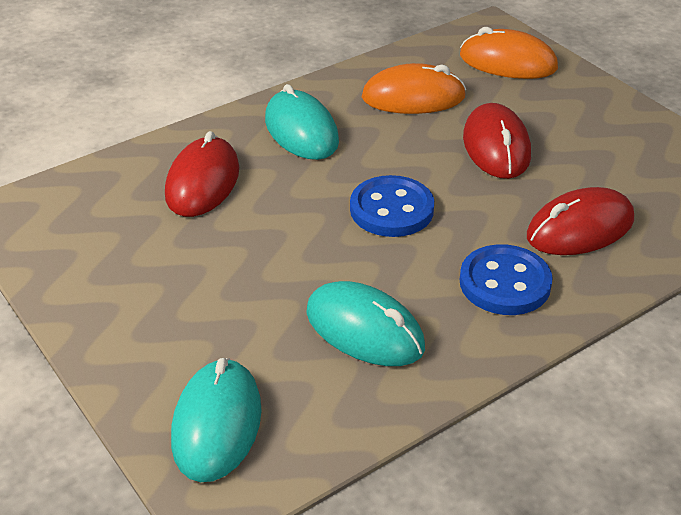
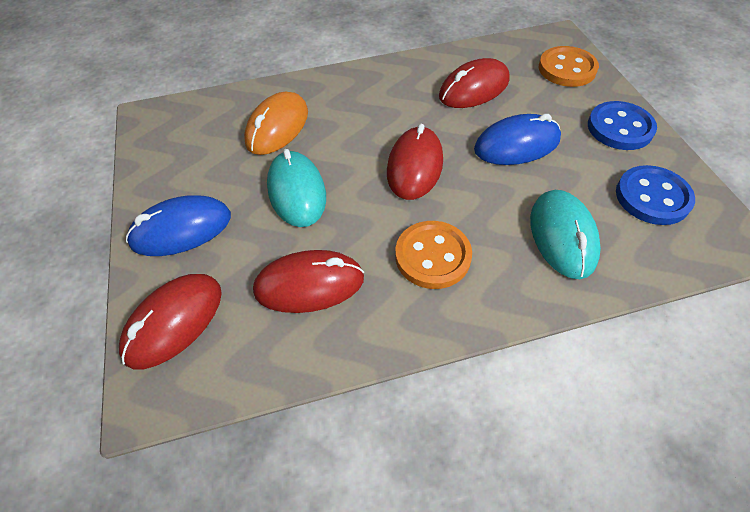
blue mouse: 0 -> 2
orange button: 0 -> 2
orange mouse: 2 -> 1
red mouse: 3 -> 4
turquoise mouse: 3 -> 2

